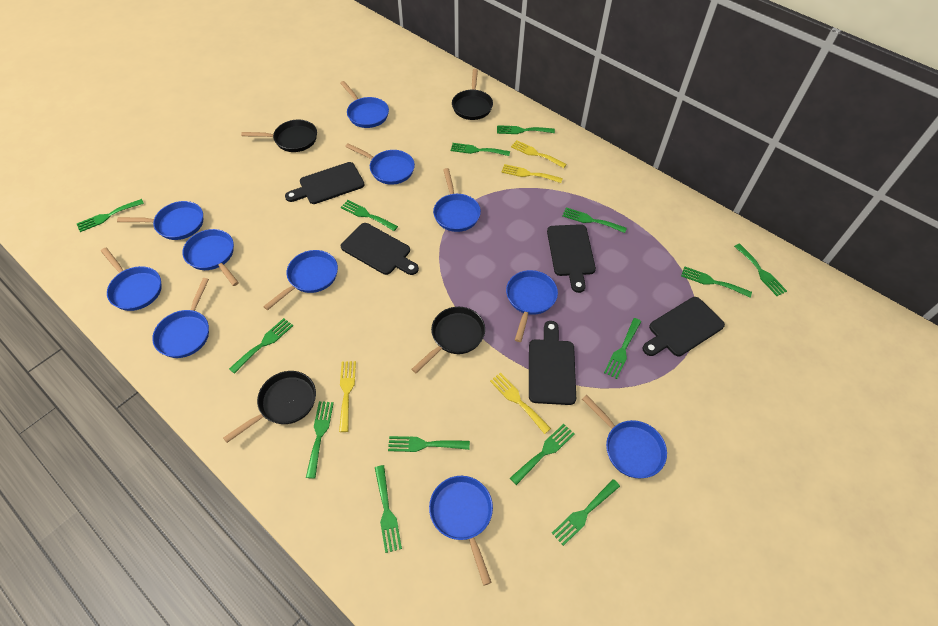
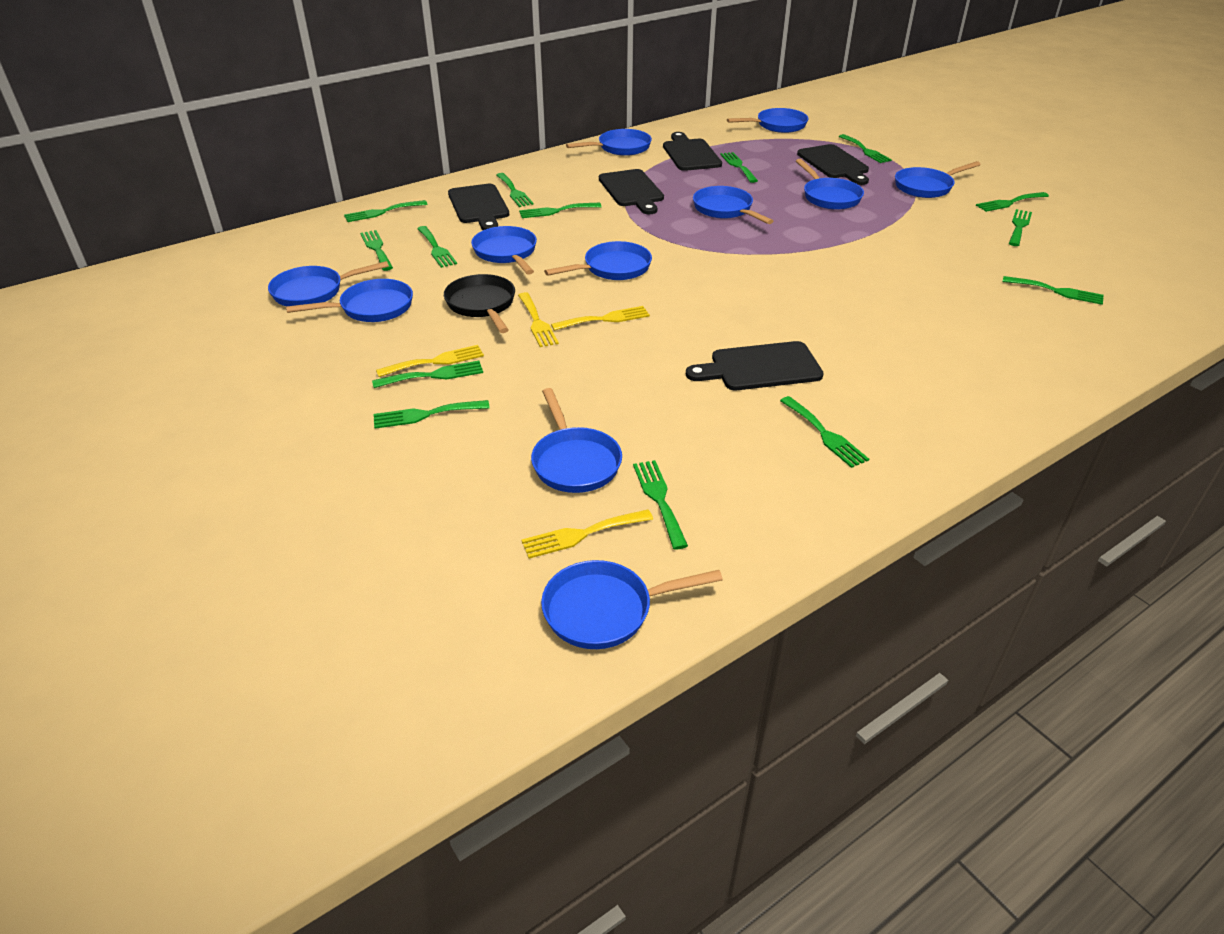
black pan: 4 -> 1

